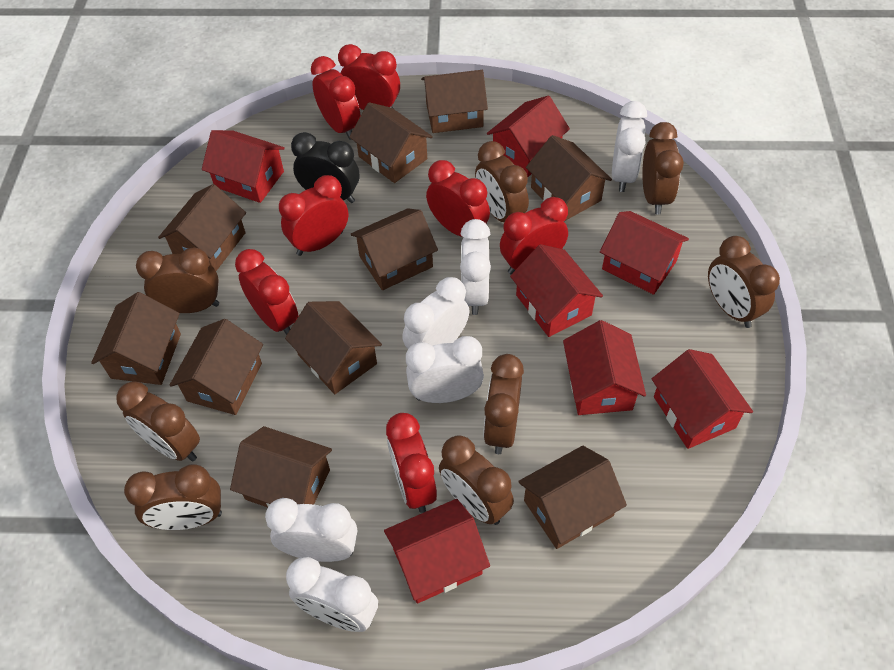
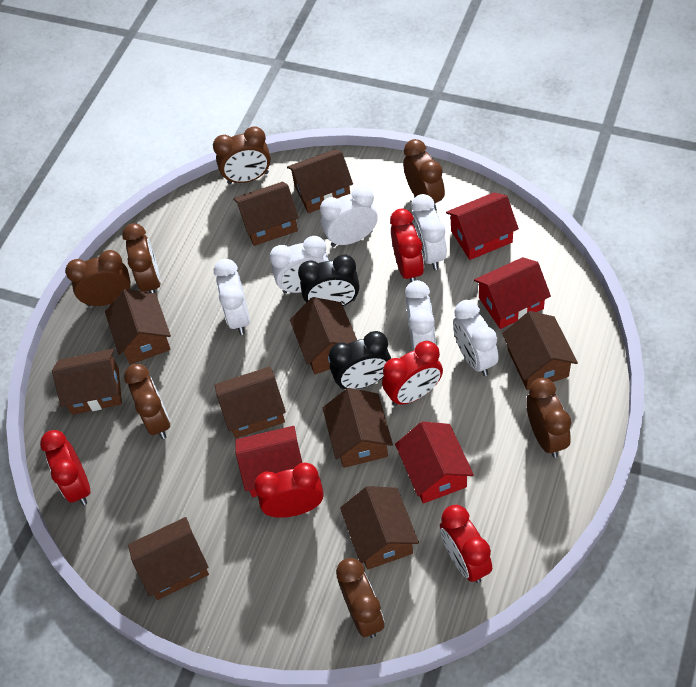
black clock: 1 -> 2
brown clock: 8 -> 7
red clock: 7 -> 5
red house: 7 -> 4

